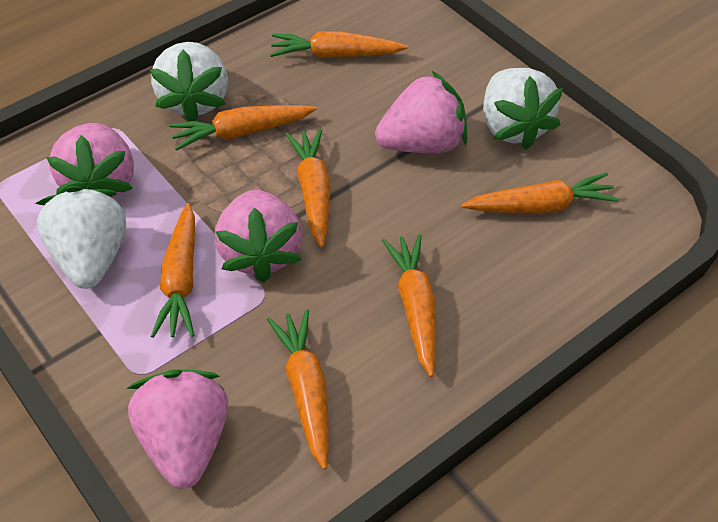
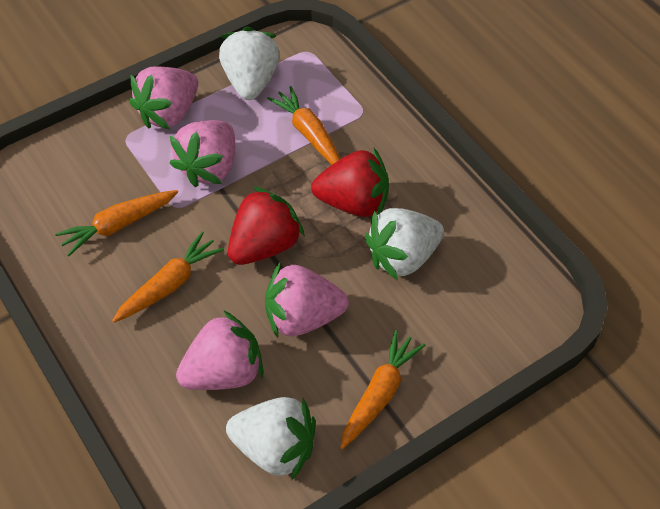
orange carrot: 7 -> 4
red strawberry: 0 -> 2

